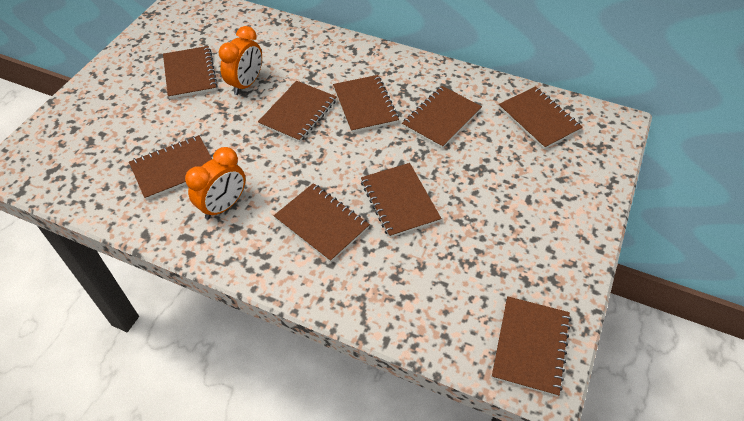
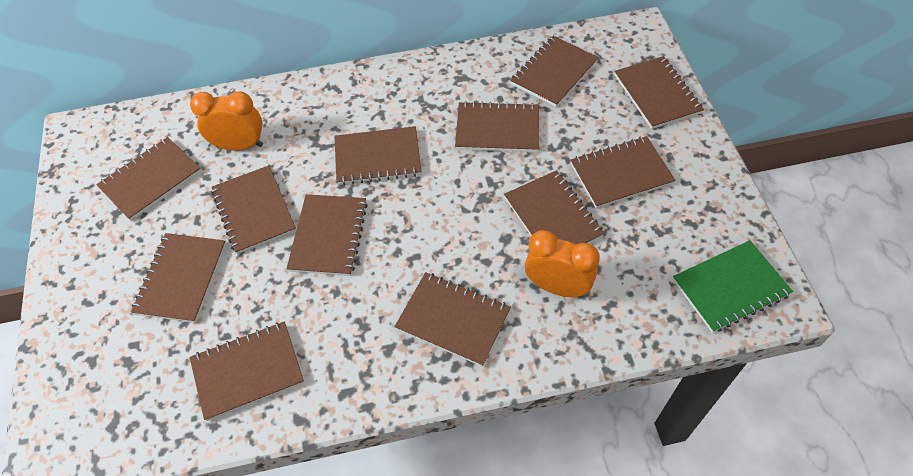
brown notebook: 9 -> 12
green notebook: 0 -> 1

